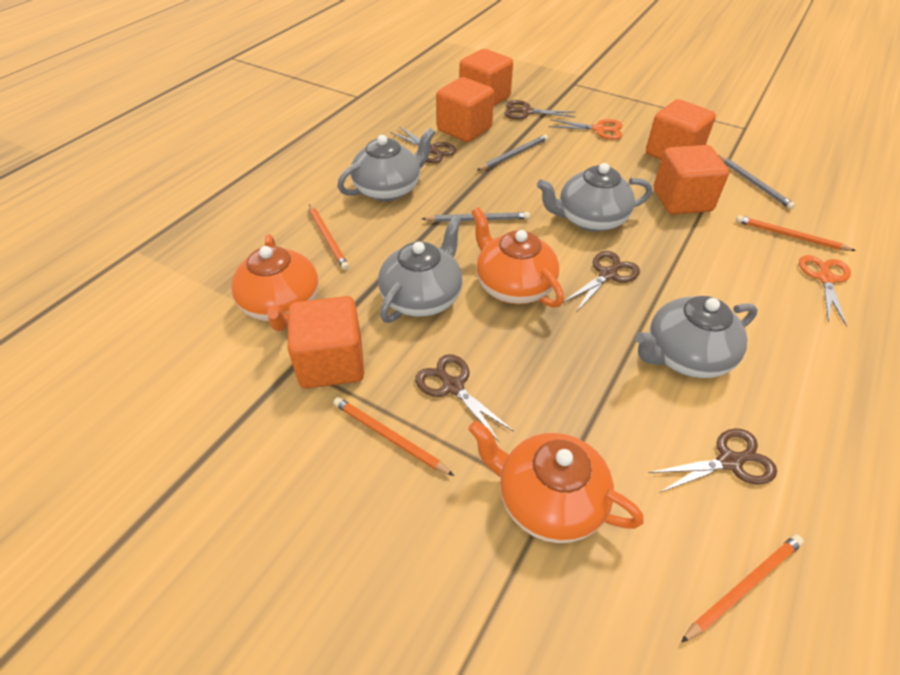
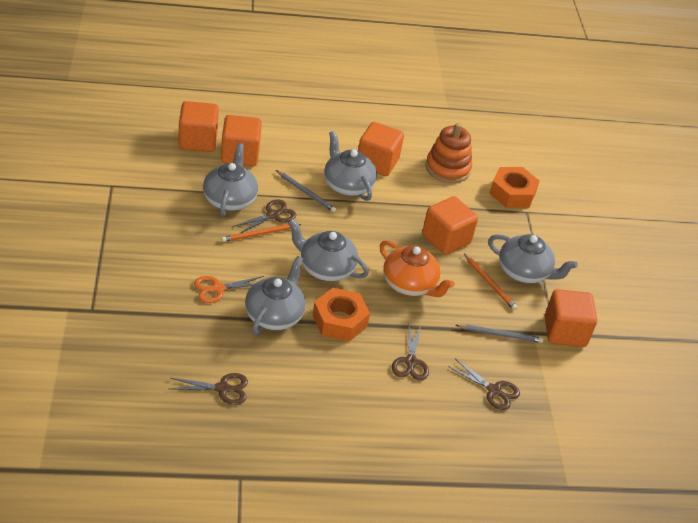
brown scissors: 5 -> 4
grey pencil: 3 -> 2
grey teapot: 4 -> 5
orange nut: 0 -> 2
orange pencil: 4 -> 2
orange scissors: 2 -> 1
orange stacking toy: 0 -> 1
orange teapot: 3 -> 1

